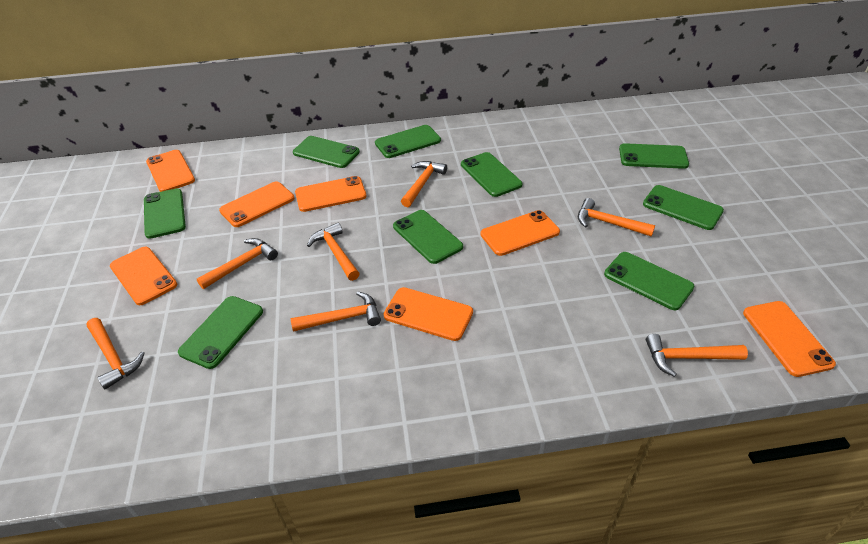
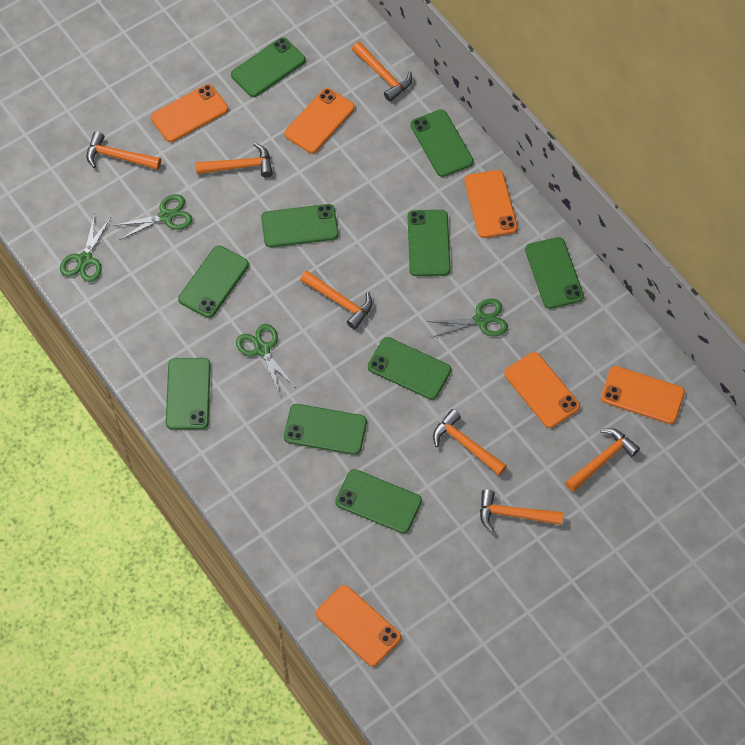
green phone: 9 -> 10
green scissors: 0 -> 4
orange phone: 7 -> 6

